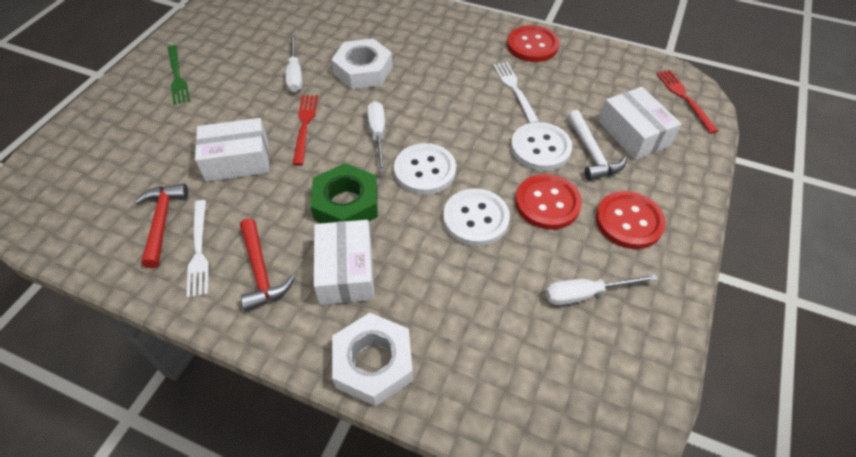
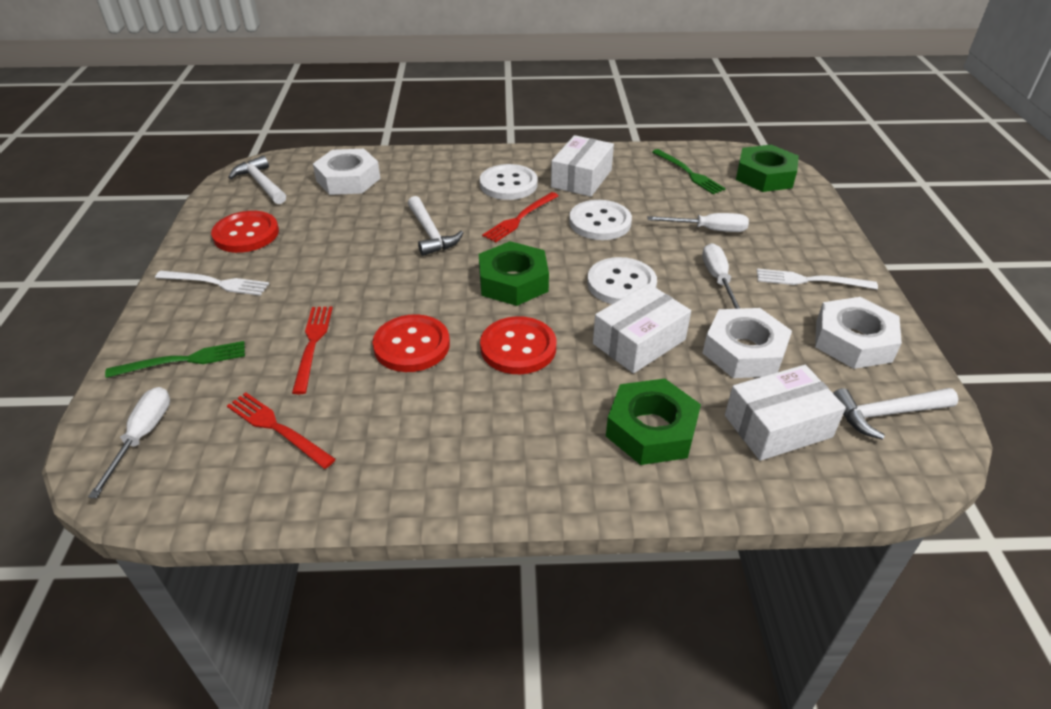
green fork: 1 -> 2
green nut: 1 -> 3
red fork: 2 -> 3
red hammer: 2 -> 0
white hammer: 1 -> 3
white nut: 2 -> 3

